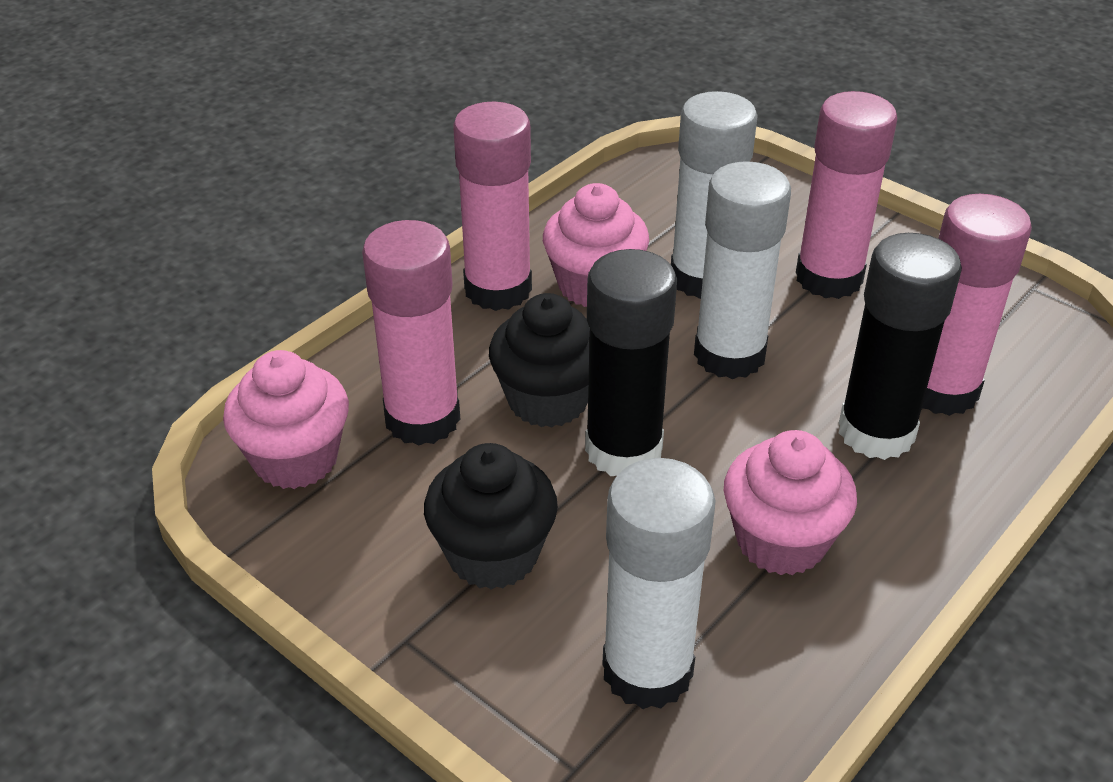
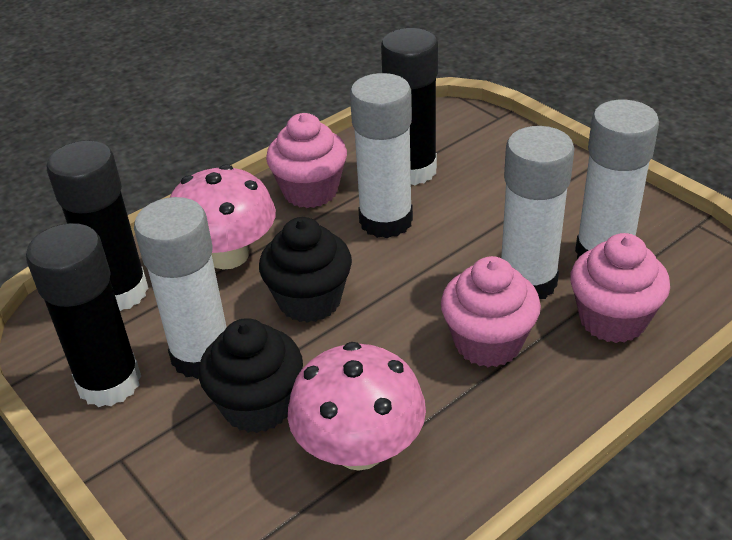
black glue stick: 2 -> 3
pink glue stick: 4 -> 0
pink mushroom: 0 -> 2
white glue stick: 3 -> 4

